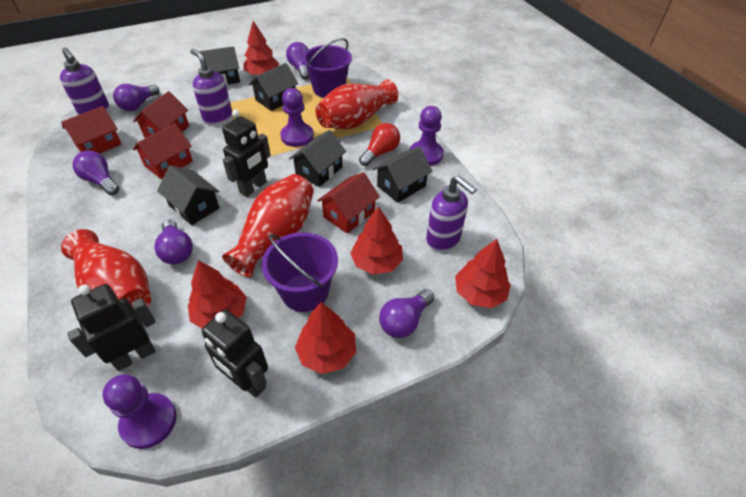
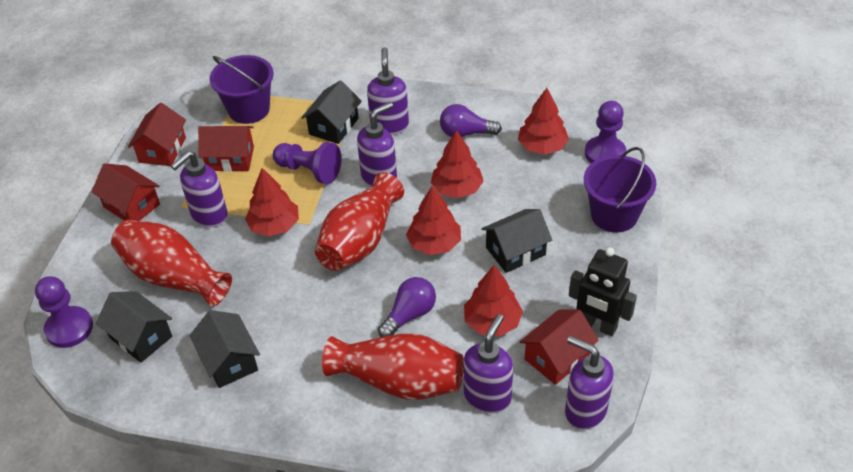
black house: 5 -> 4
black robot: 3 -> 1
purple light bulb: 5 -> 2
purple soap dispenser: 3 -> 5
red light bulb: 1 -> 0

